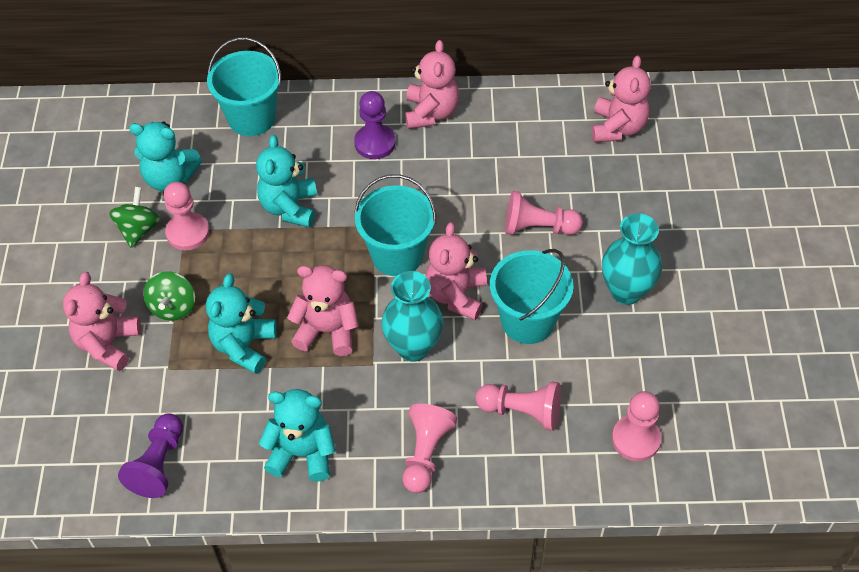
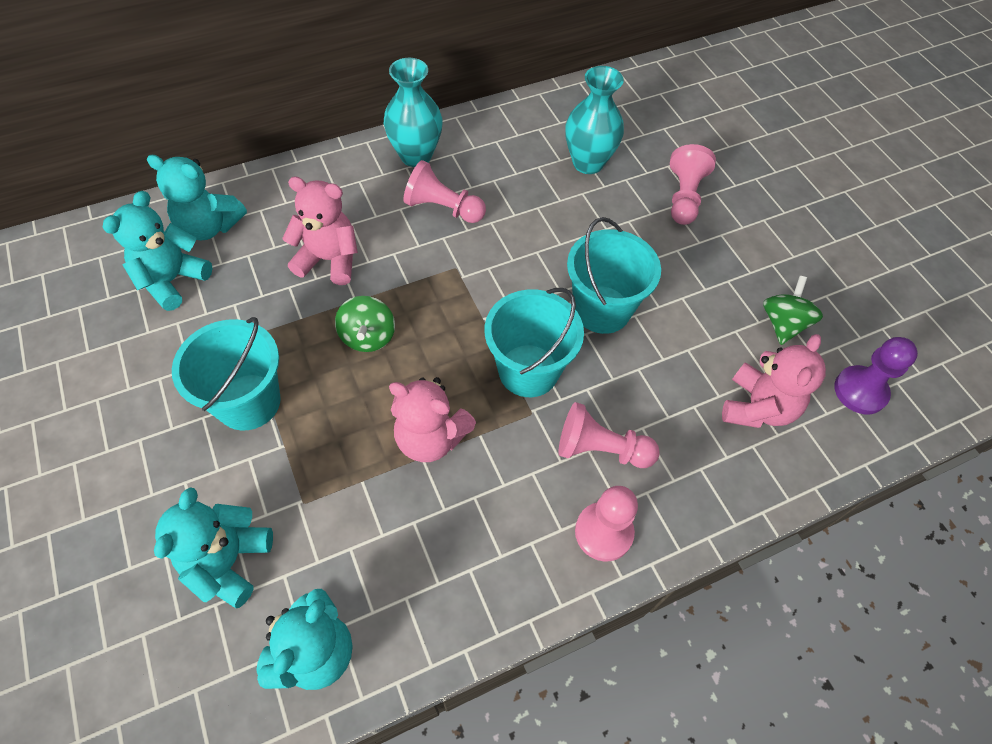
pink pawn: 5 -> 4
pink teddy bear: 5 -> 3
purple pawn: 2 -> 1

